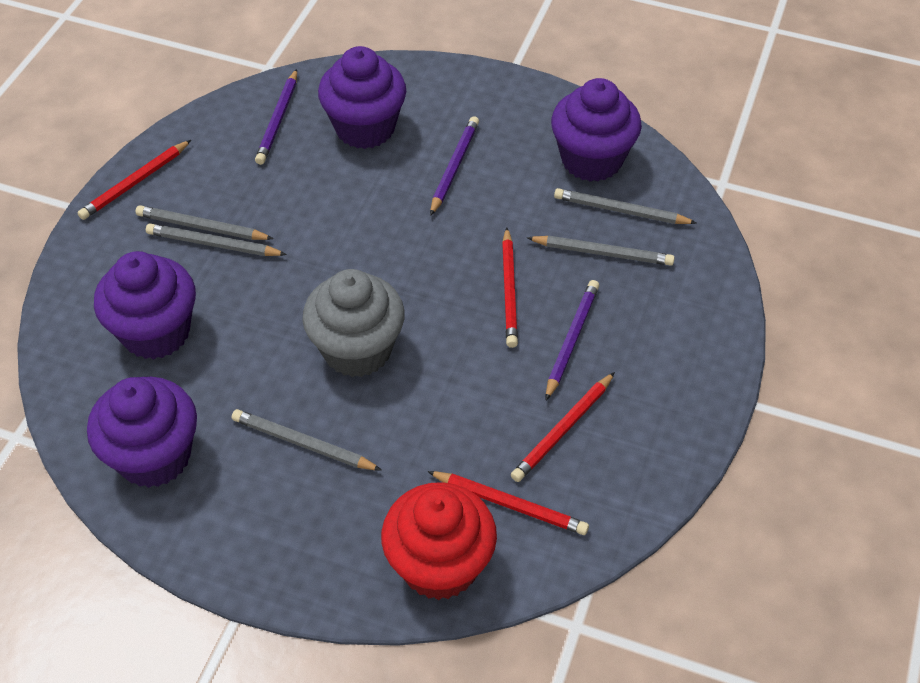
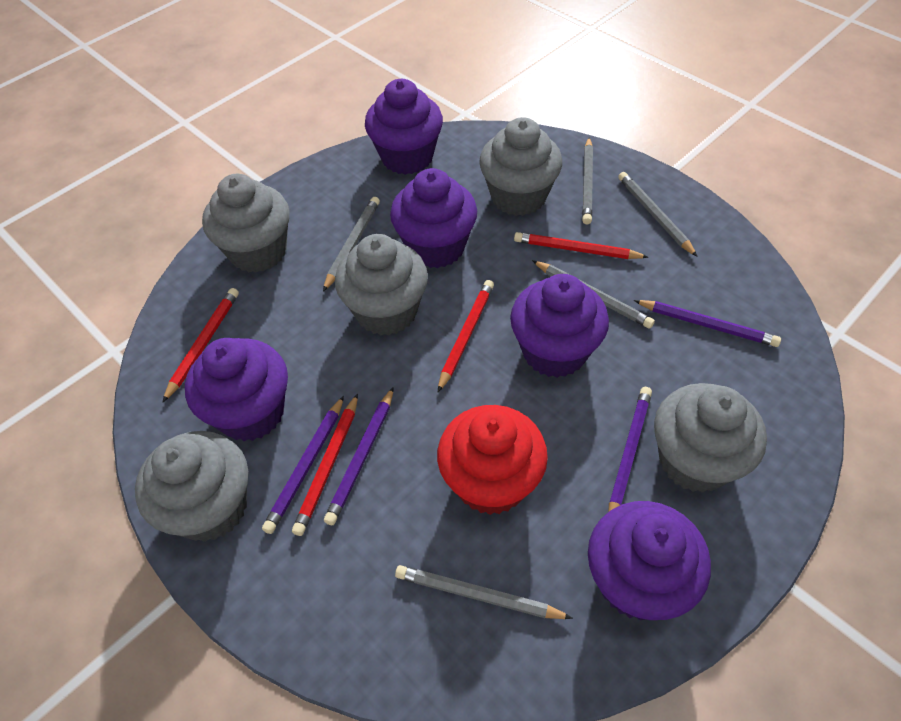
grey cupcake: 1 -> 5
purple cupcake: 4 -> 5
purple pencil: 3 -> 4

